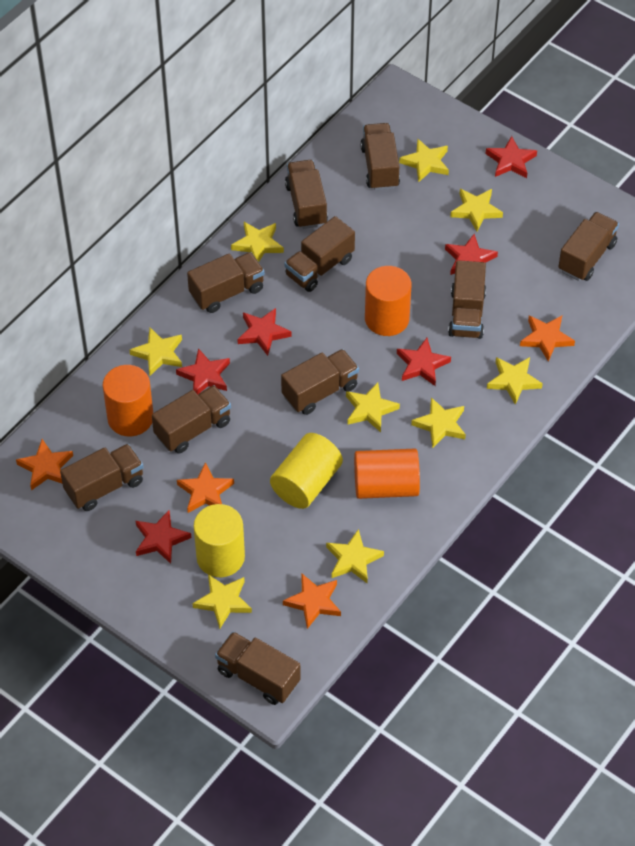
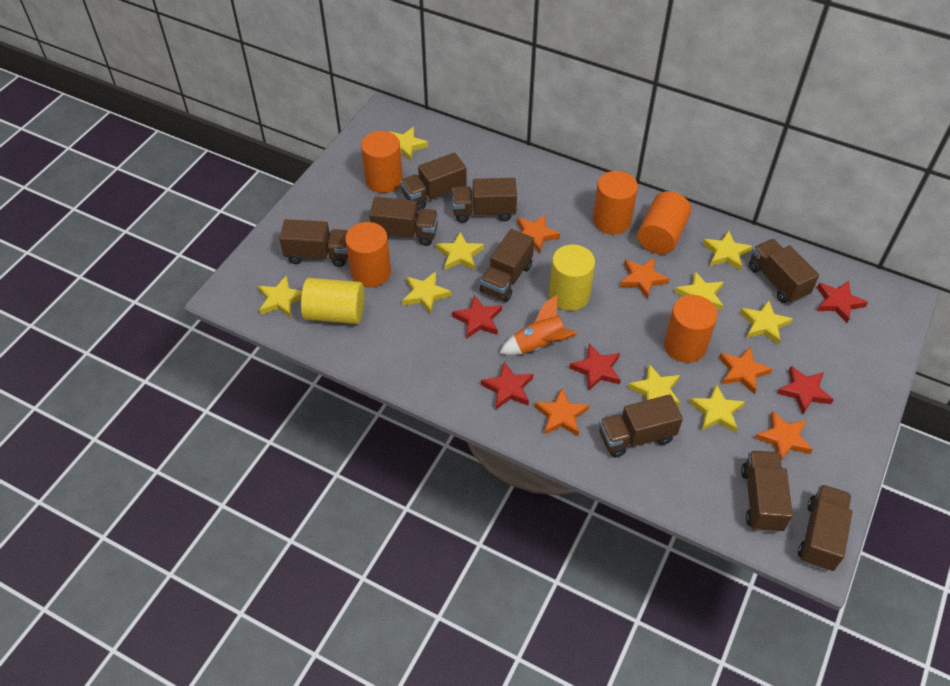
brown truck: 10 -> 9
orange cylinder: 3 -> 5
orange rocket: 0 -> 1
orange star: 4 -> 5
red star: 6 -> 5

